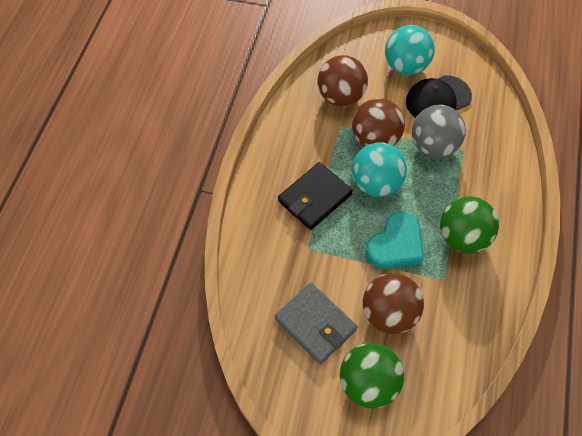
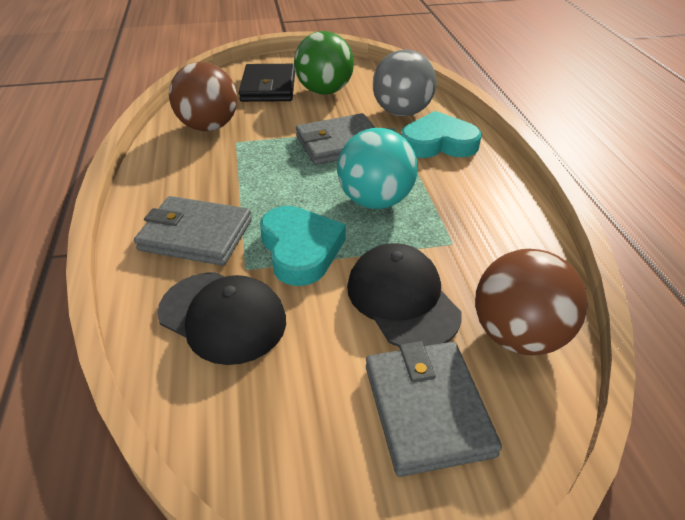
black cap: 1 -> 2
brown ball: 3 -> 2
green ball: 2 -> 1
grey wallet: 1 -> 3
turquoise ball: 2 -> 1
turquoise heart: 1 -> 2

